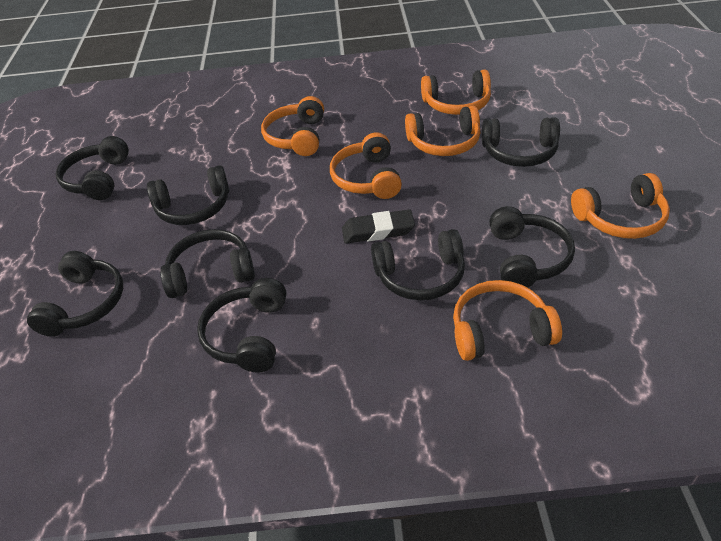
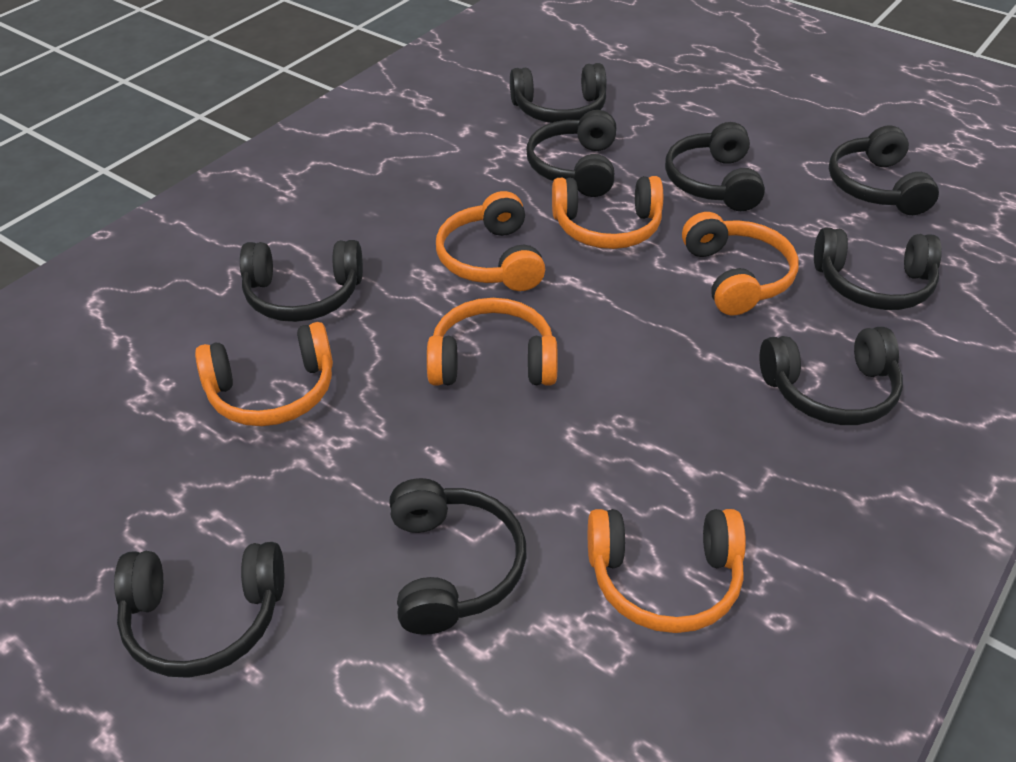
black eraser: 1 -> 0
black headphones: 8 -> 9

